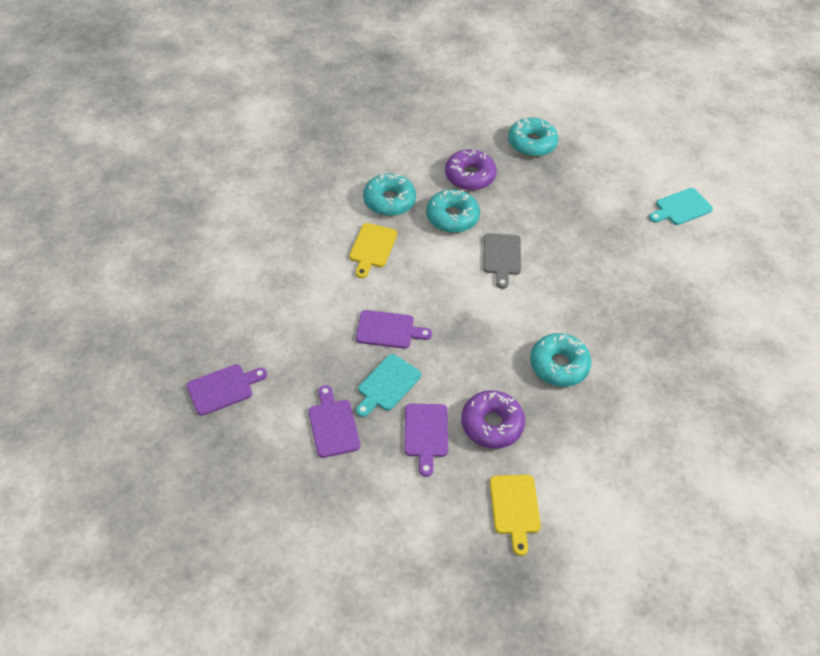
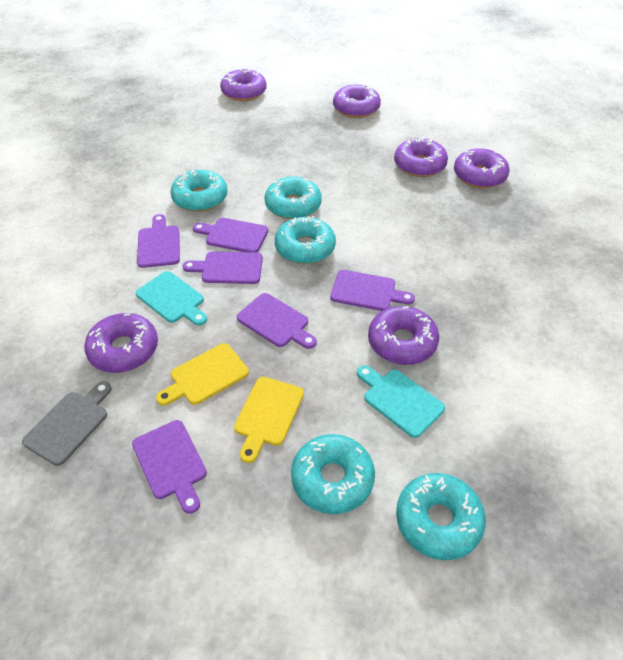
purple cutting board: 4 -> 6
purple donut: 2 -> 6
turquoise donut: 4 -> 5

